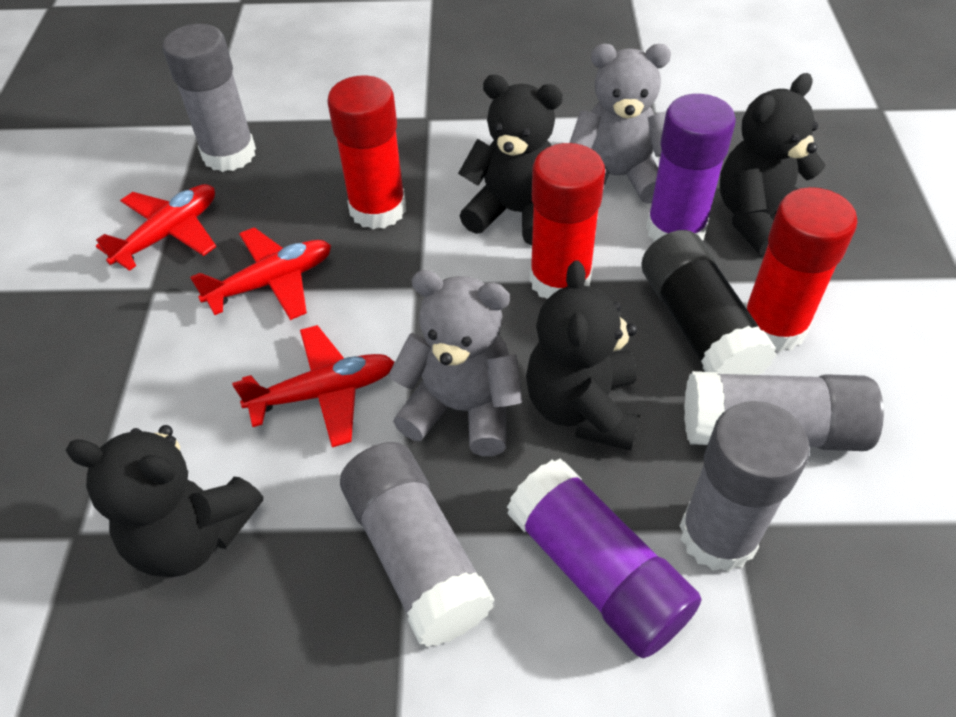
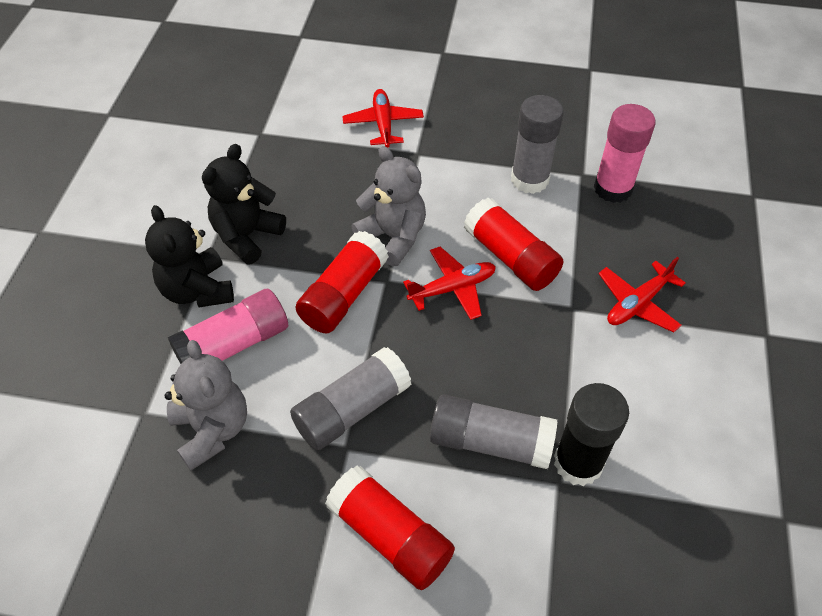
black teddy bear: 4 -> 2
grey glue stick: 4 -> 3
pink glue stick: 0 -> 2
purple glue stick: 2 -> 0

